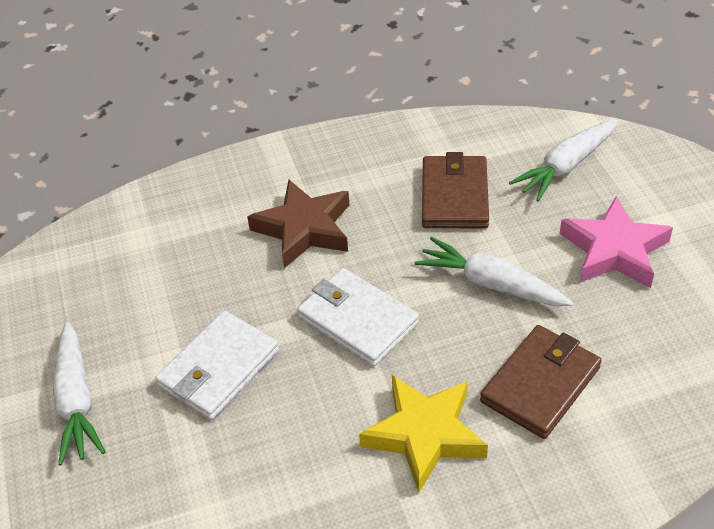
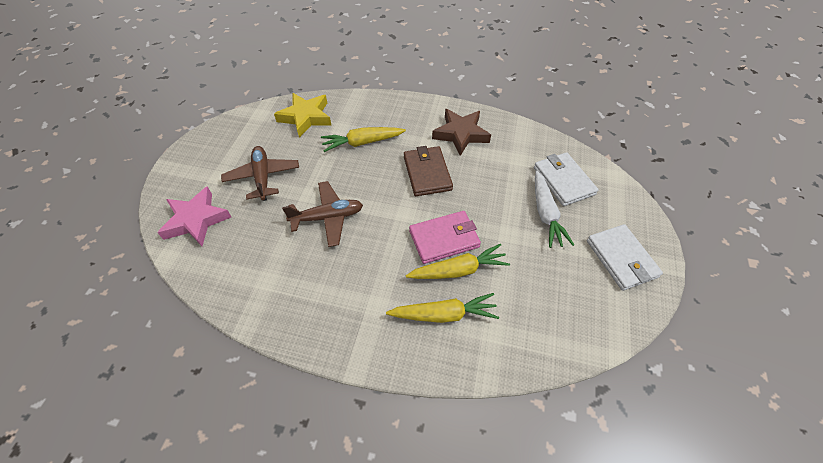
brown plane: 0 -> 2
brown wallet: 2 -> 1
pink wallet: 0 -> 1
white carrot: 3 -> 1
yellow carrot: 0 -> 3

